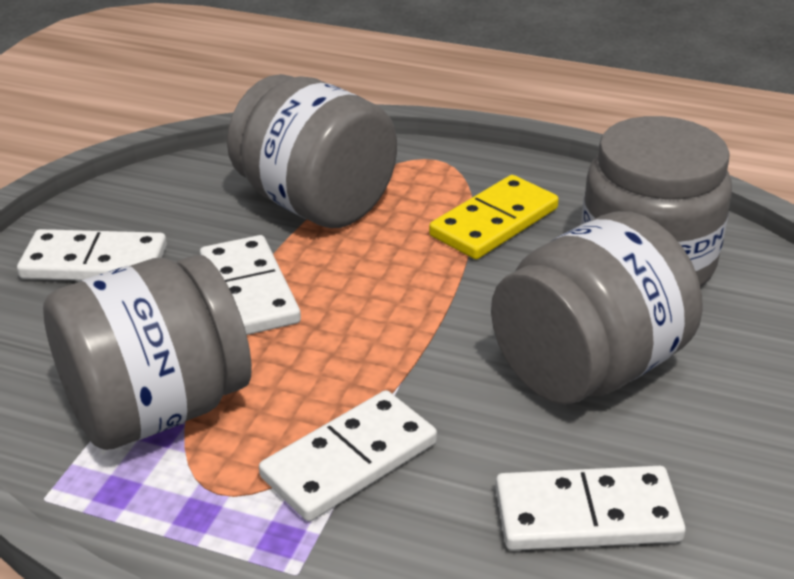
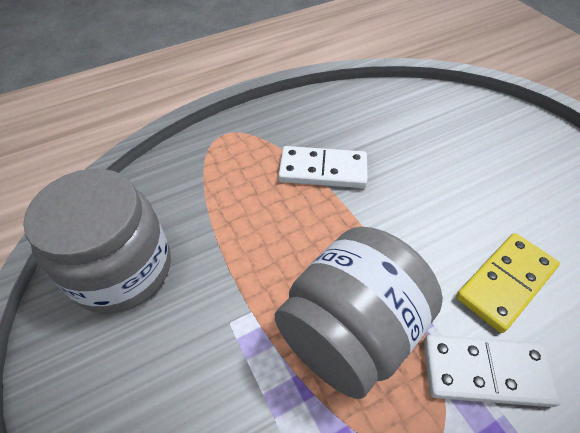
grey jar: 4 -> 2
white domino: 4 -> 2

